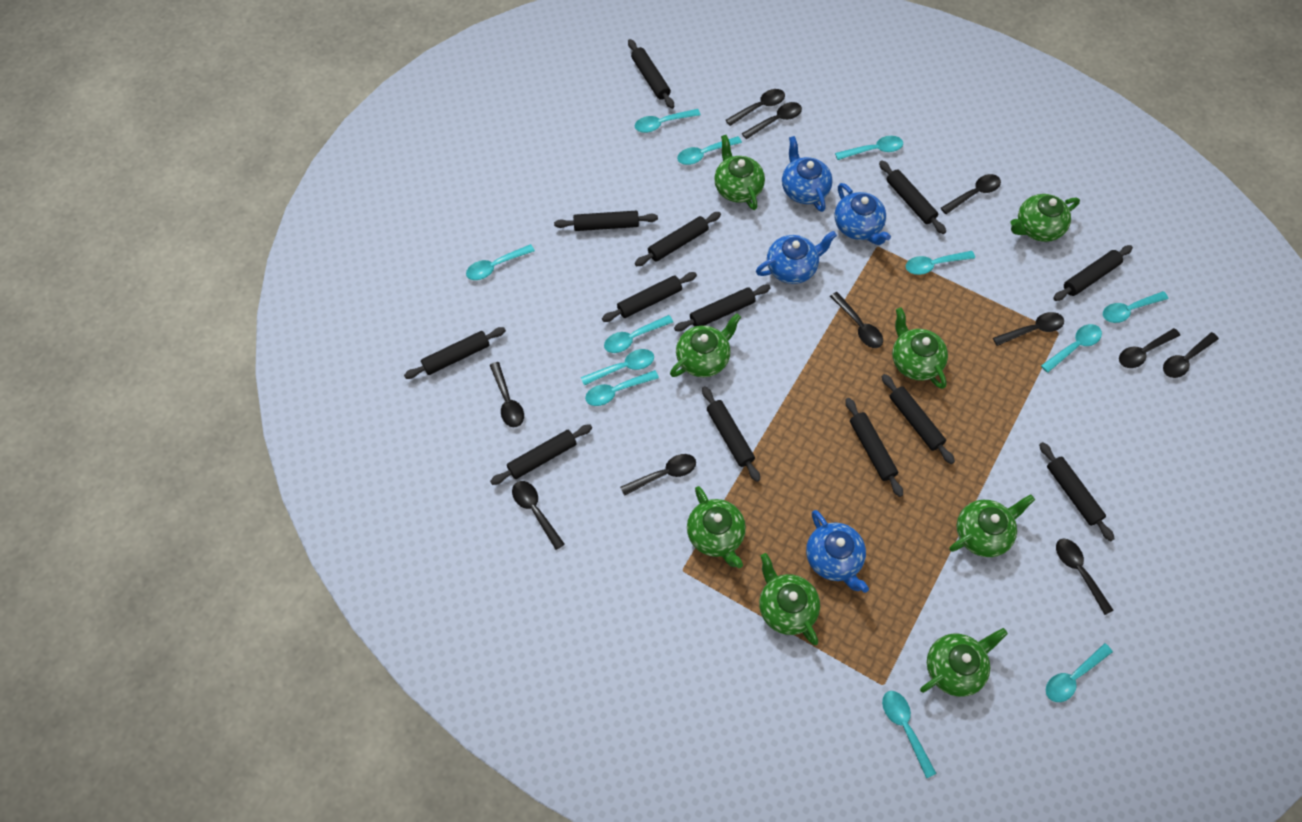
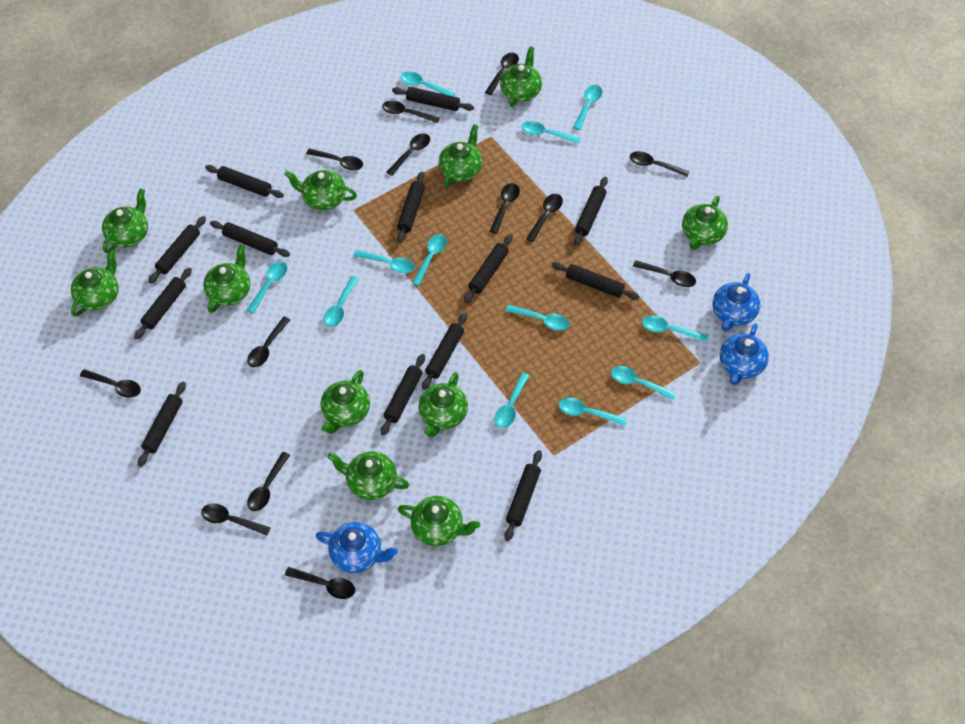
black spoon: 11 -> 13
blue teapot: 4 -> 3
green teapot: 8 -> 11

